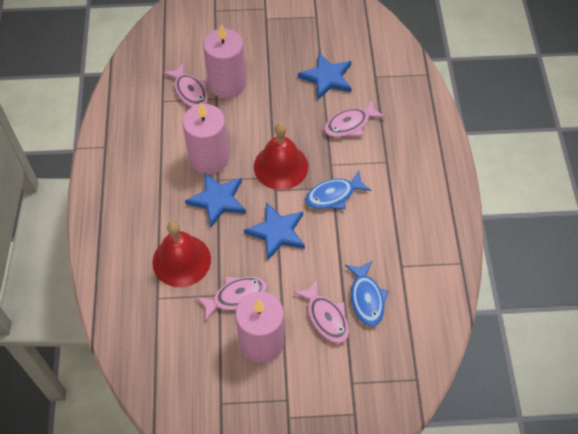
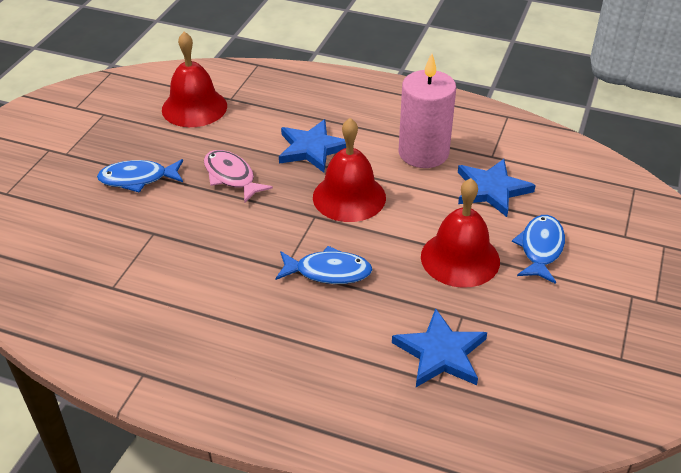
blue fish: 2 -> 3
pink candle: 3 -> 1
pink fish: 4 -> 1
red bell: 2 -> 3

